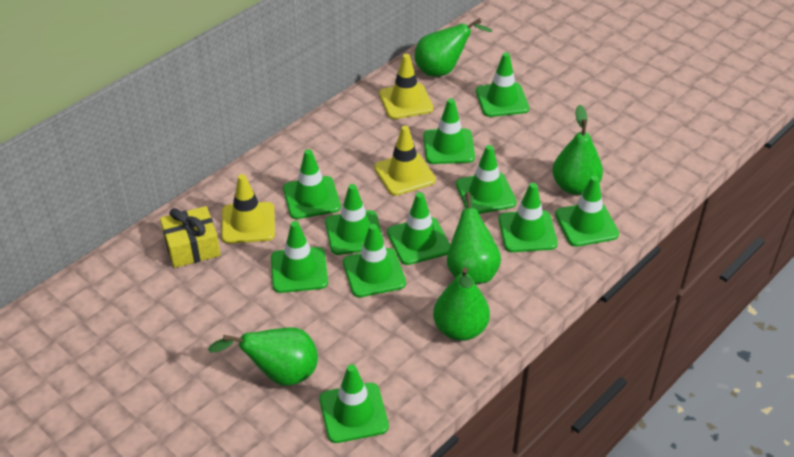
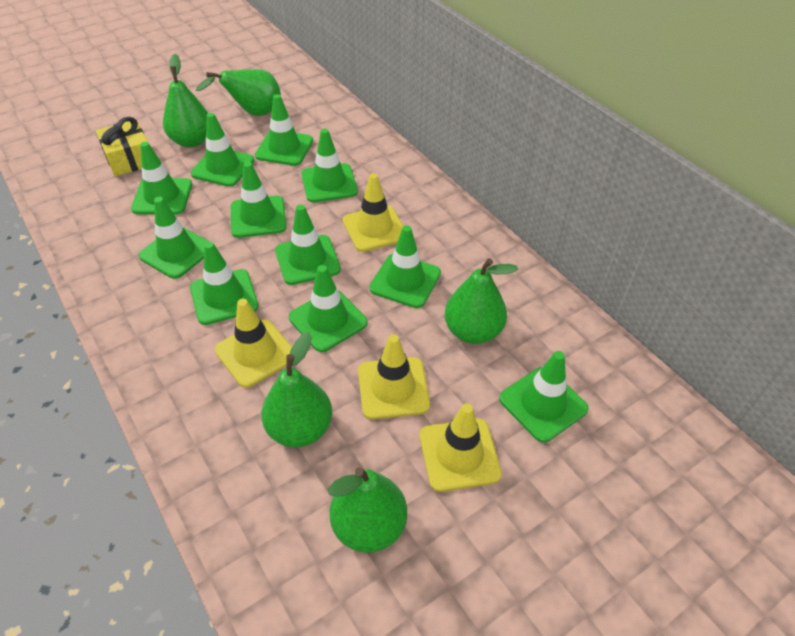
yellow traffic cone: 3 -> 4

